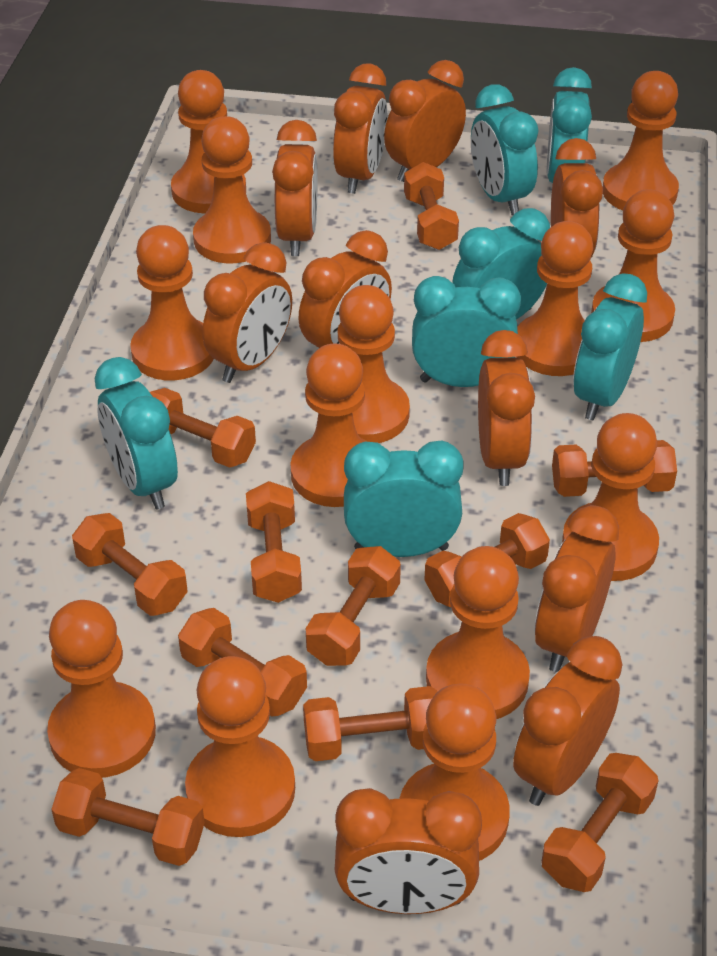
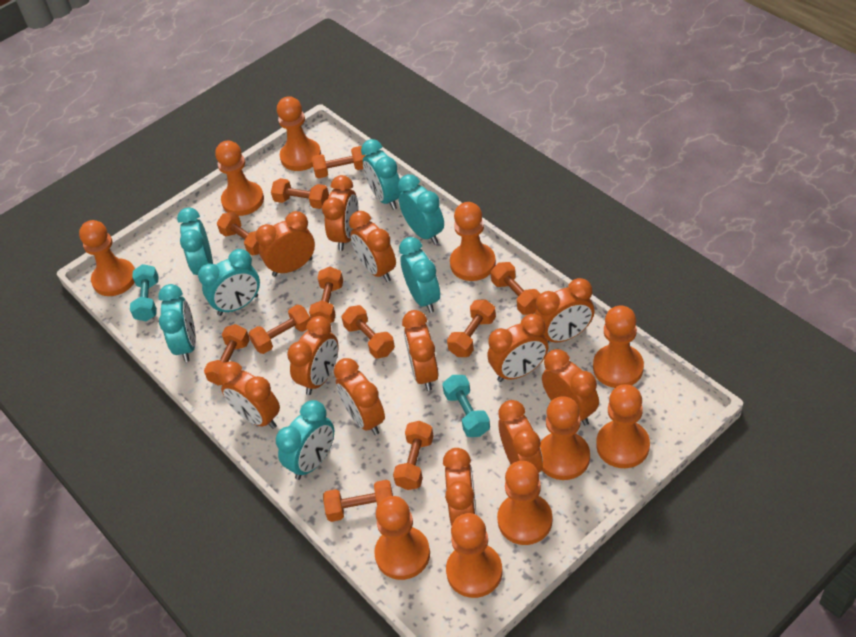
orange clock: 10 -> 12
orange pawn: 13 -> 10
turquoise dumbbell: 0 -> 2

